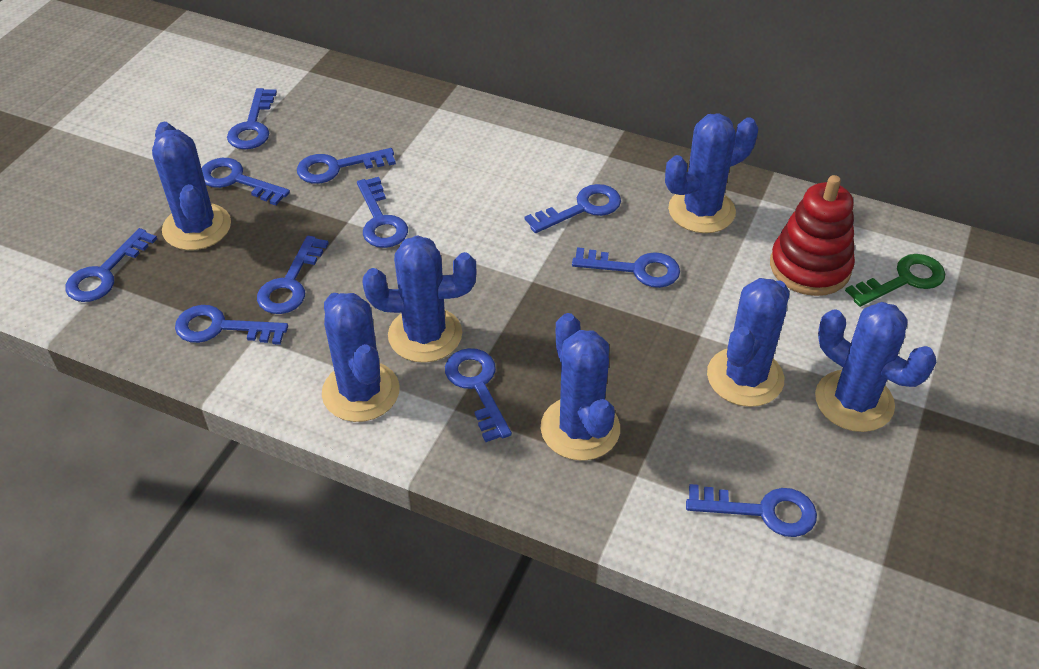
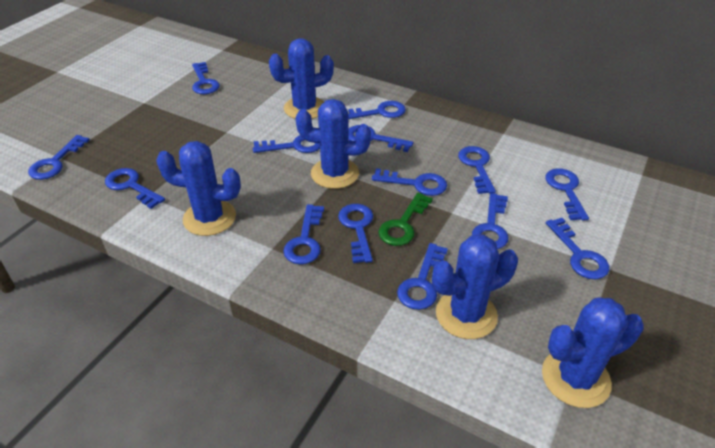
blue cactus: 7 -> 5
blue key: 11 -> 14
red stacking toy: 1 -> 0

